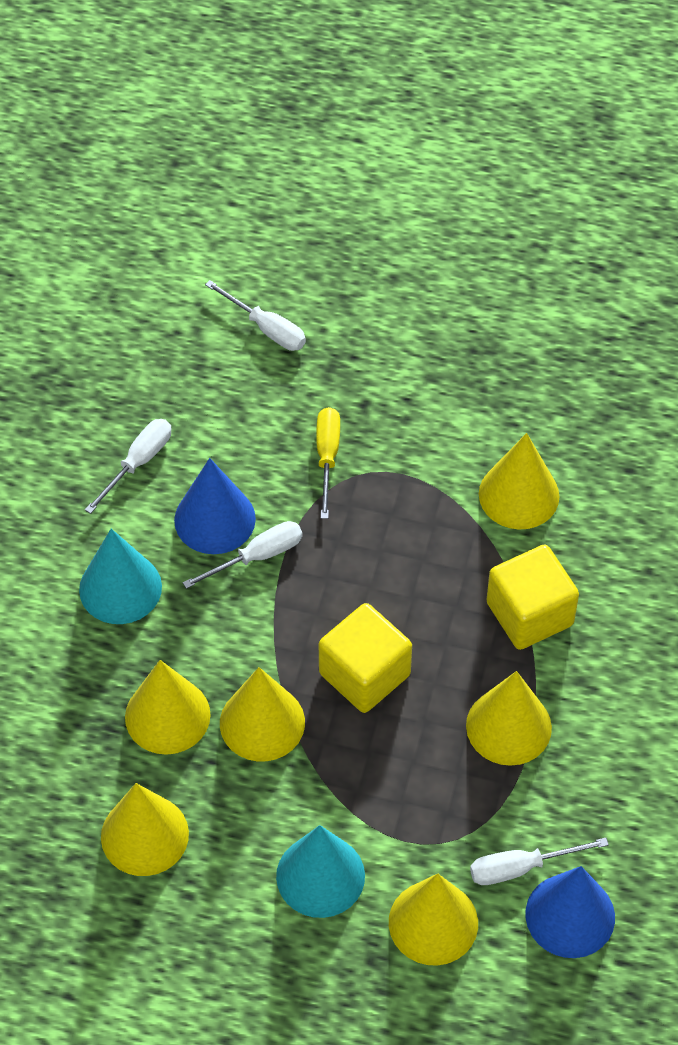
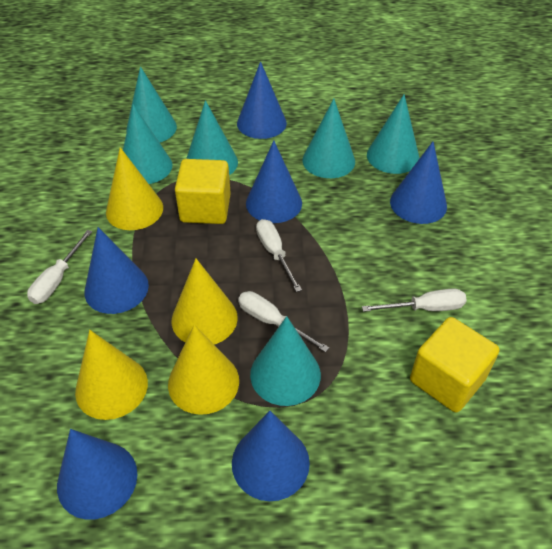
blue cone: 2 -> 6
turquoise cone: 2 -> 6
yellow cone: 6 -> 4
yellow screwdriver: 1 -> 0

